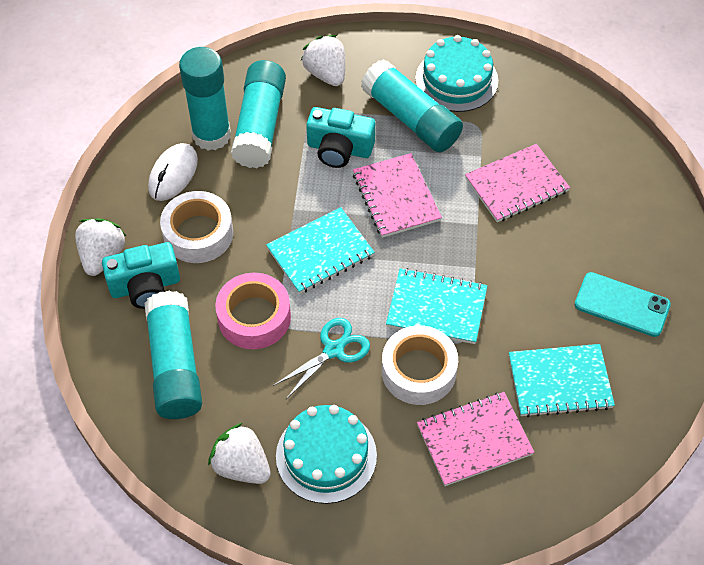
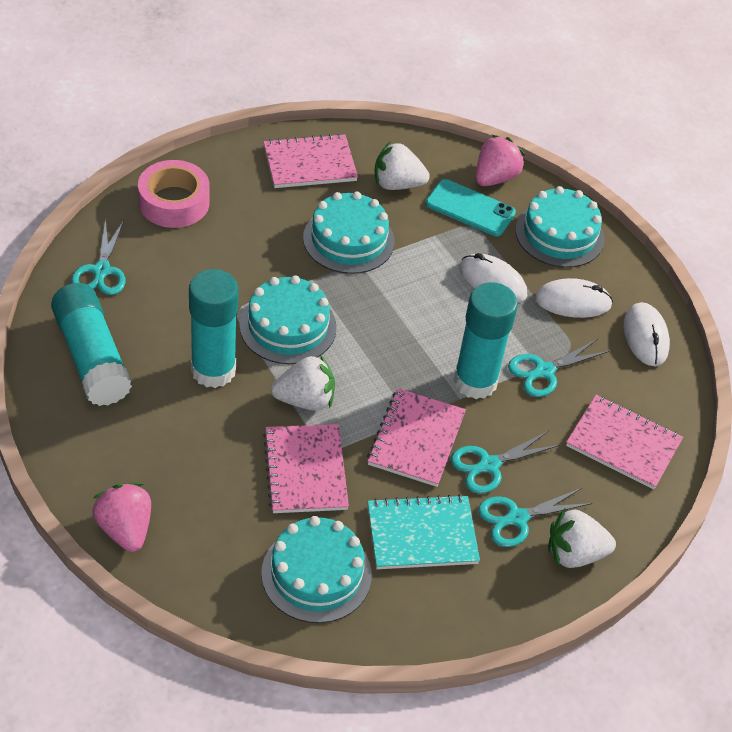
pink notebook: 3 -> 4
pink strawberry: 0 -> 2
turquoise cake: 2 -> 4
turquoise camera: 2 -> 0
turquoise glue stick: 4 -> 3
turquoise notebook: 3 -> 1
turquoise scissors: 1 -> 4
white mouse: 1 -> 3
white tape: 2 -> 0

